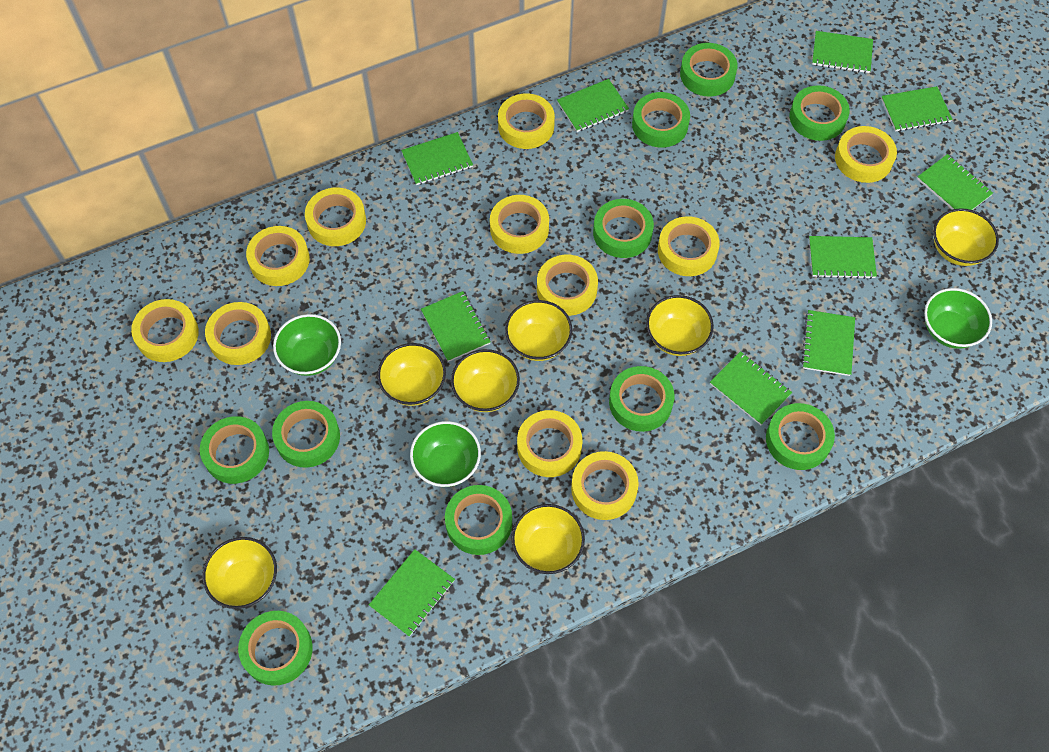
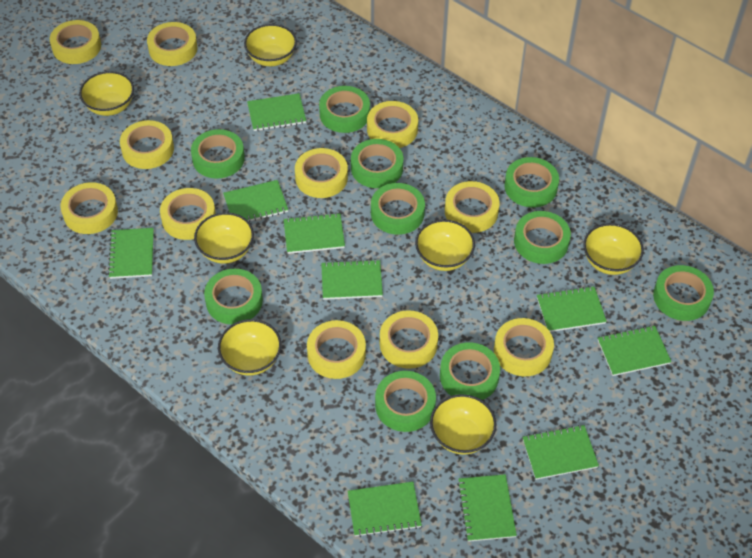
green bowl: 3 -> 0

